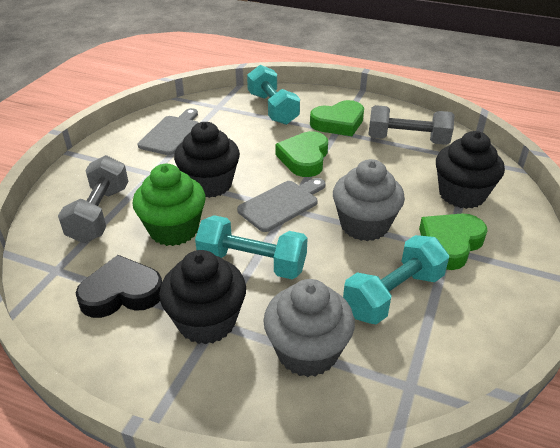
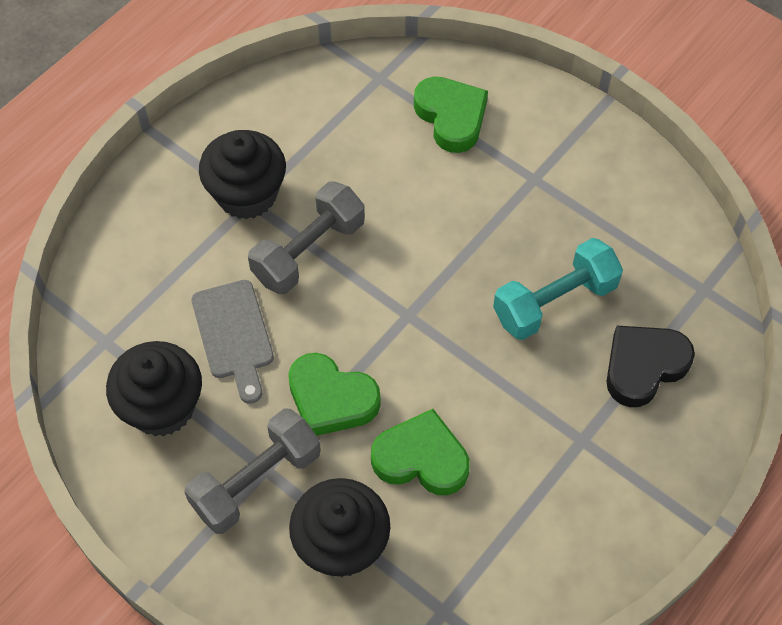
green cupcake: 1 -> 0
grey cupcake: 2 -> 0
grey cutting board: 2 -> 1
turquoise dumbbell: 3 -> 1

